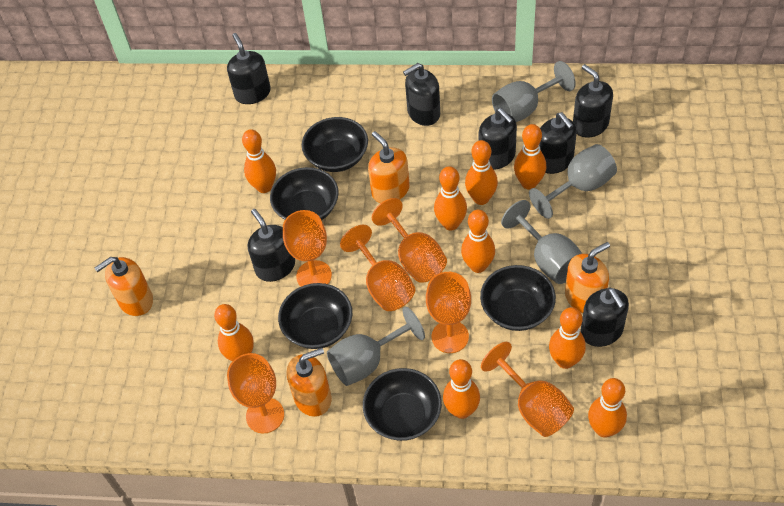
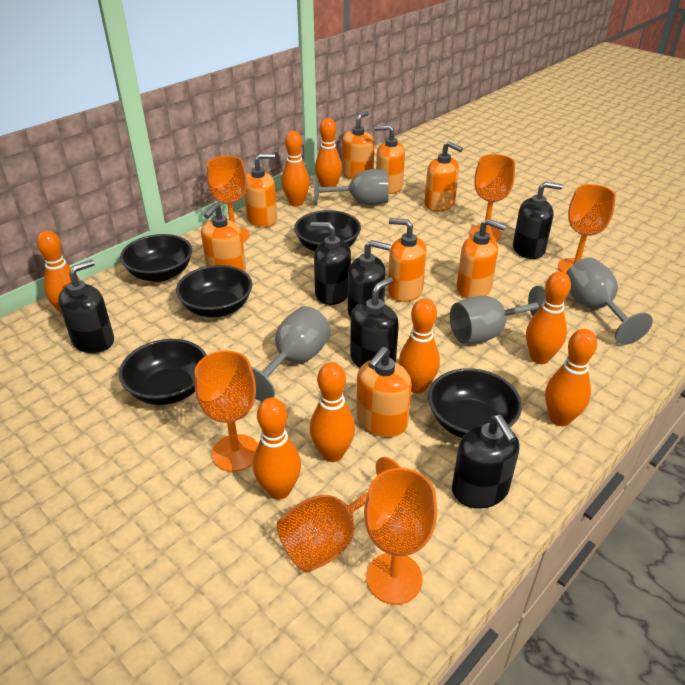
black soap dispenser: 7 -> 6
orange bowling pin: 9 -> 8
orange soap dispenser: 4 -> 8

